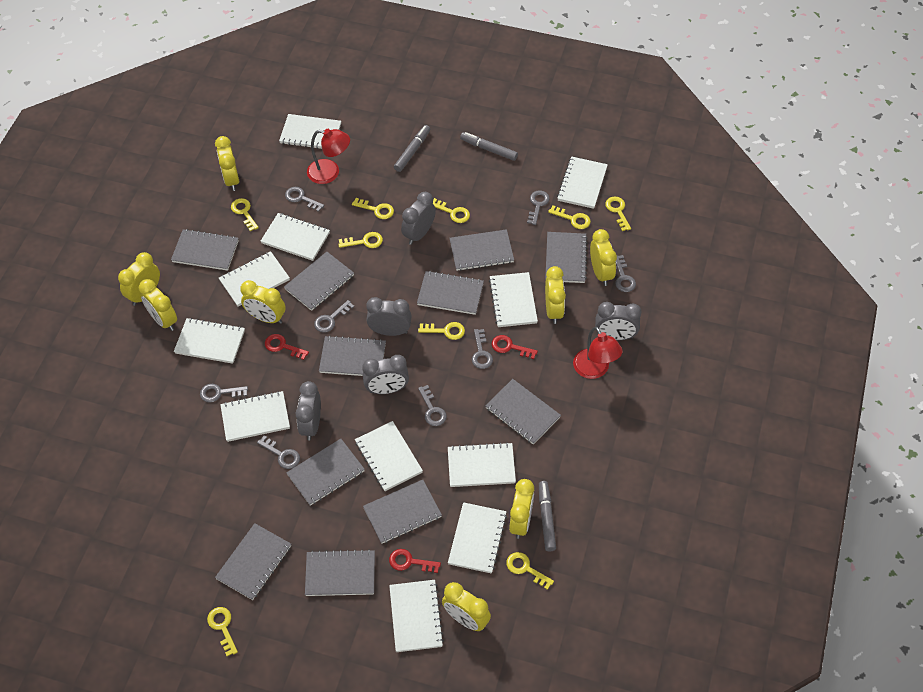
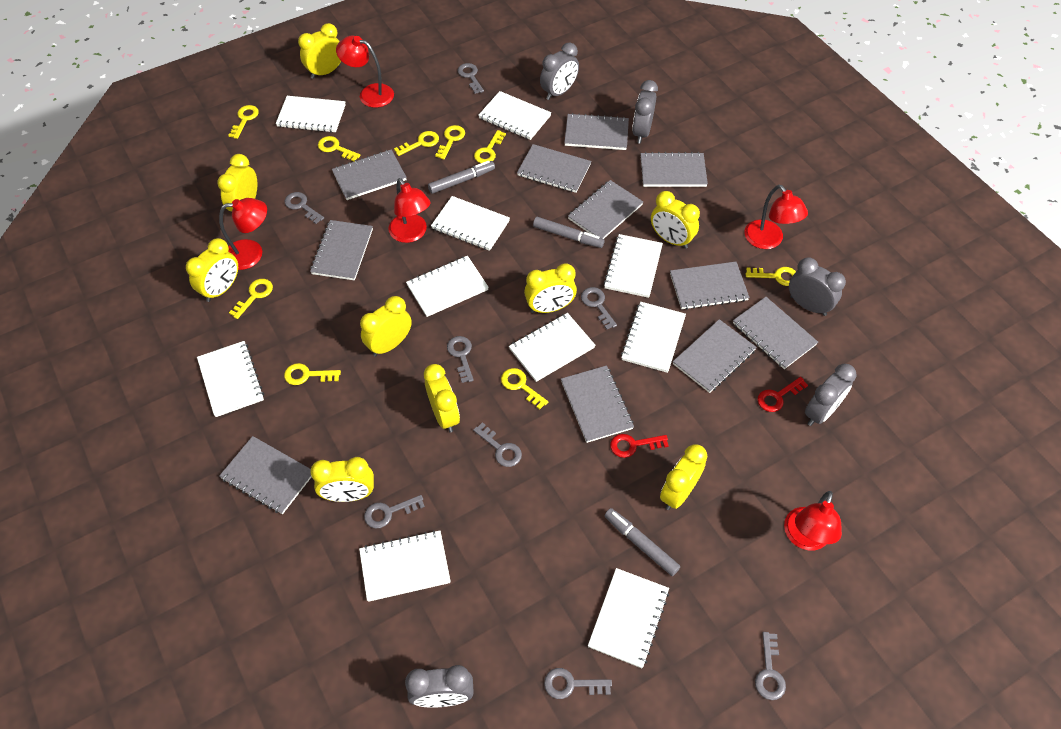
red key: 3 -> 2
red lamp: 2 -> 5
white notebook: 11 -> 10
yellow clock: 8 -> 9

